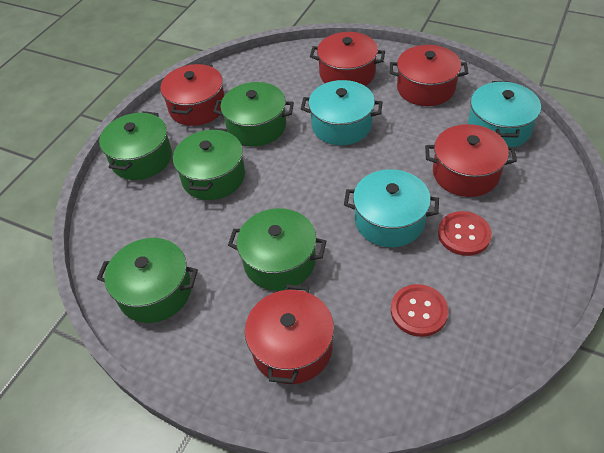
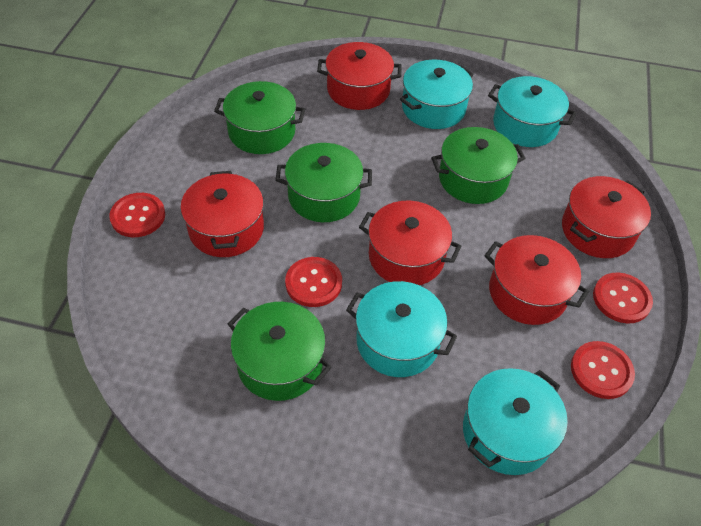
green pot: 5 -> 4
red button: 2 -> 4
turquoise pot: 3 -> 4

